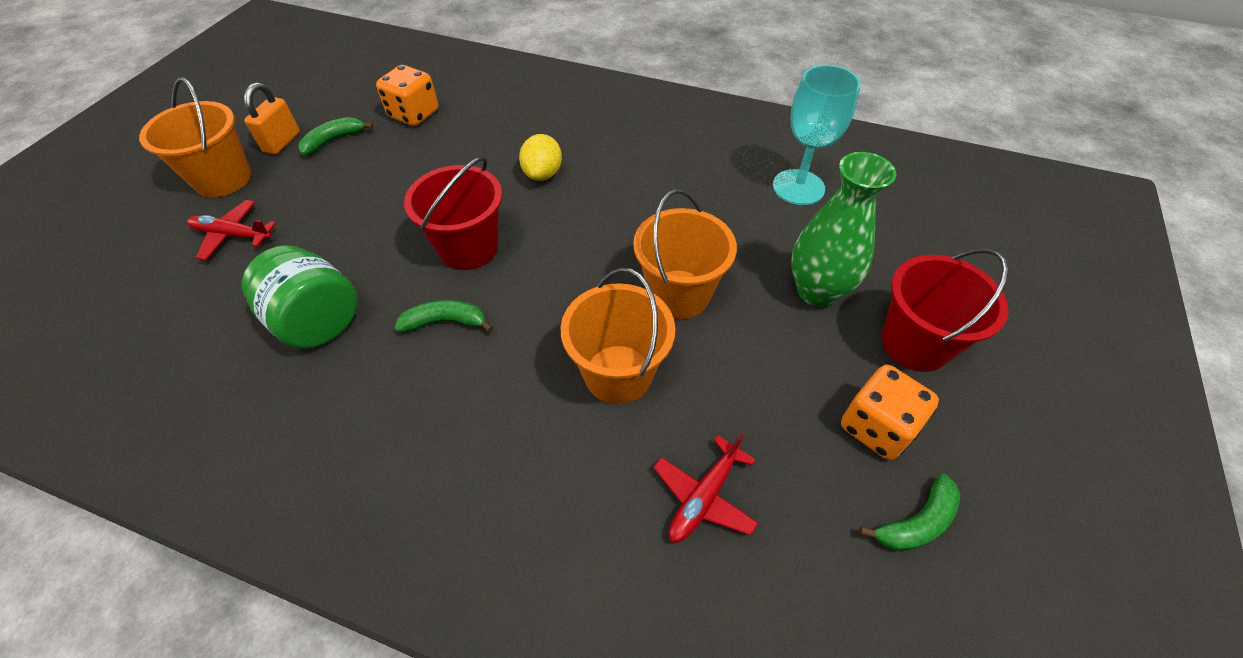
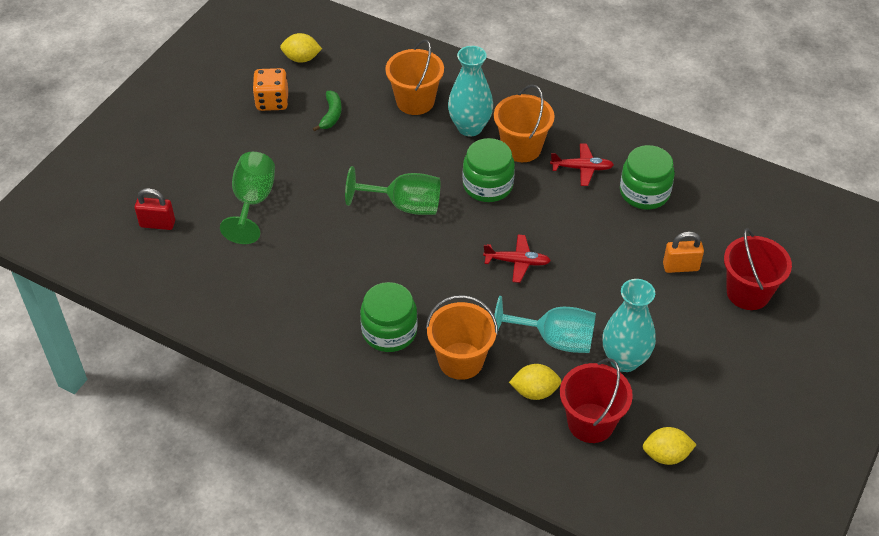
green banana: 3 -> 1
green goblet: 0 -> 2
green jar: 1 -> 3
green vase: 1 -> 0
orange dice: 2 -> 1
red padlock: 0 -> 1
turquoise vase: 0 -> 2
yellow lemon: 1 -> 3

